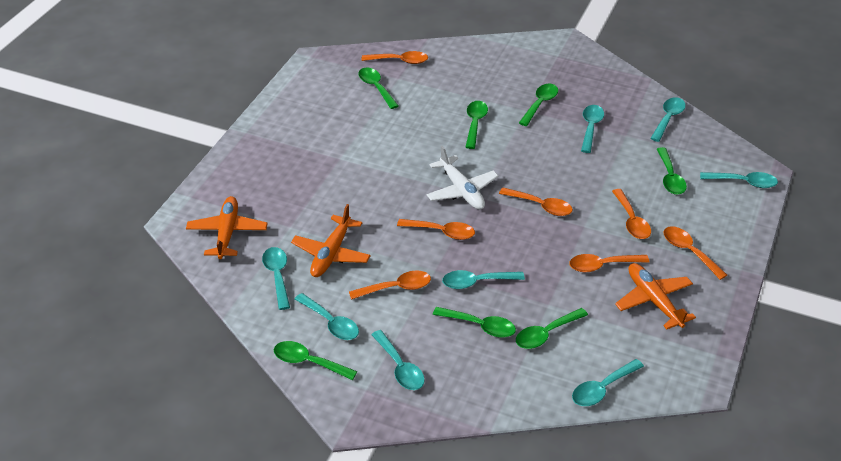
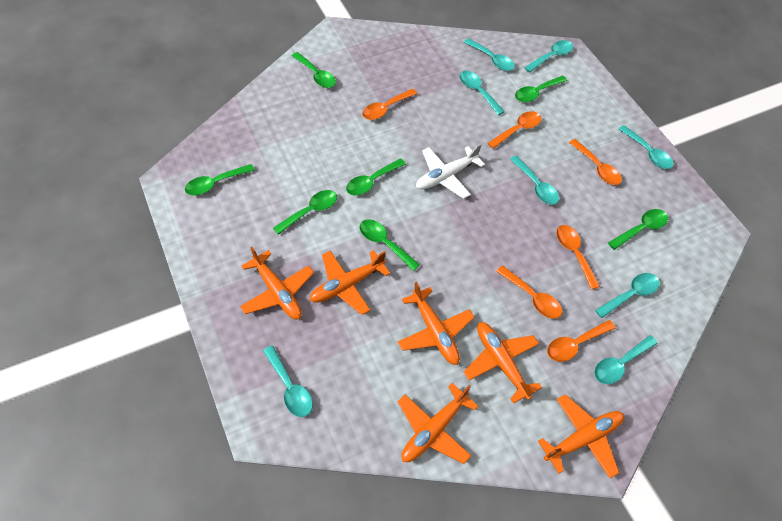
orange plane: 3 -> 6
orange spoon: 7 -> 6

